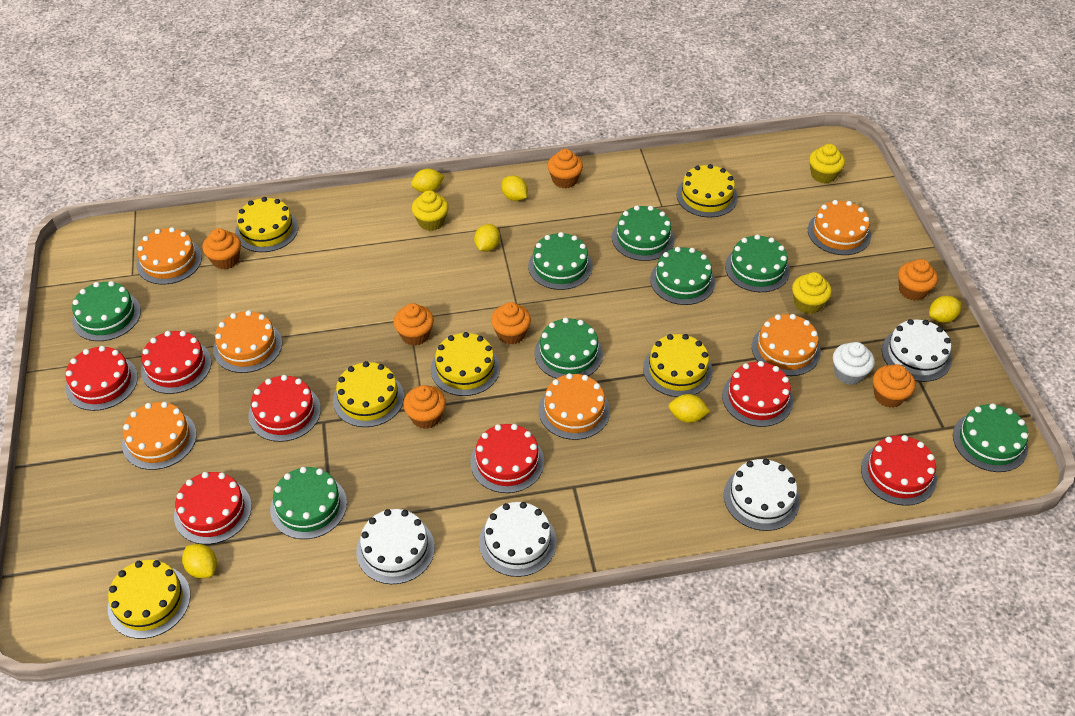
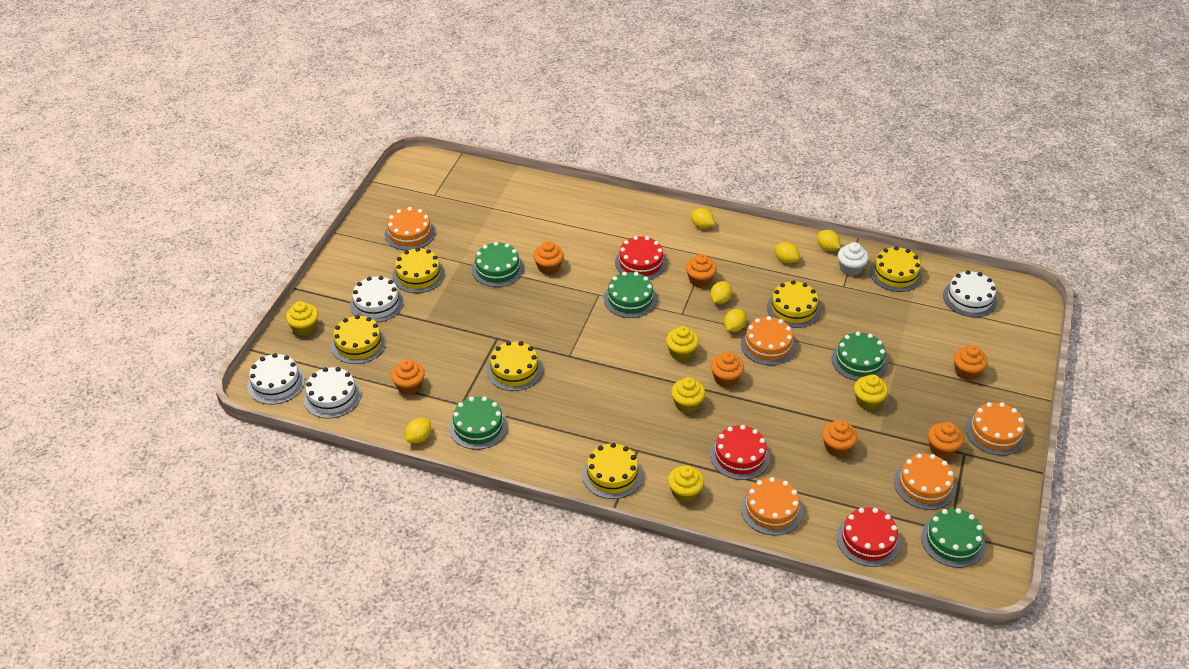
green cake: 8 -> 5
orange cake: 6 -> 5
red cake: 7 -> 3
yellow cupcake: 3 -> 5

